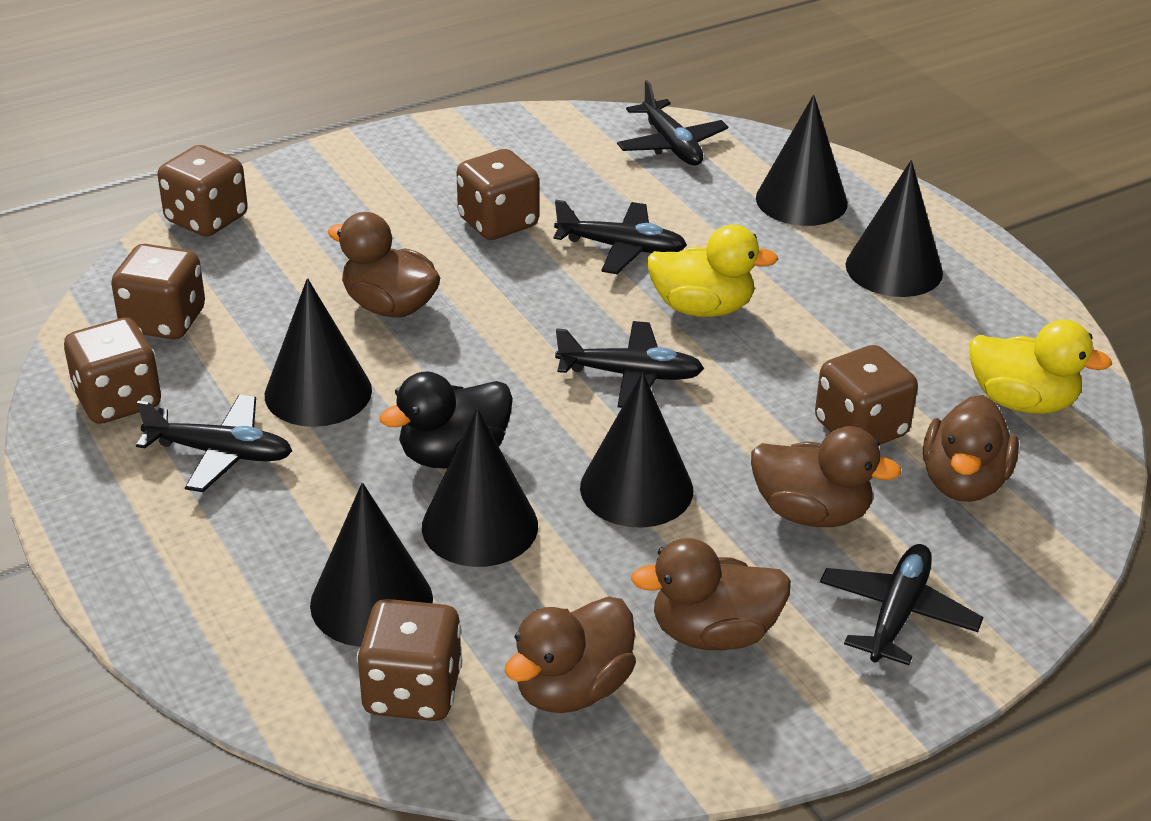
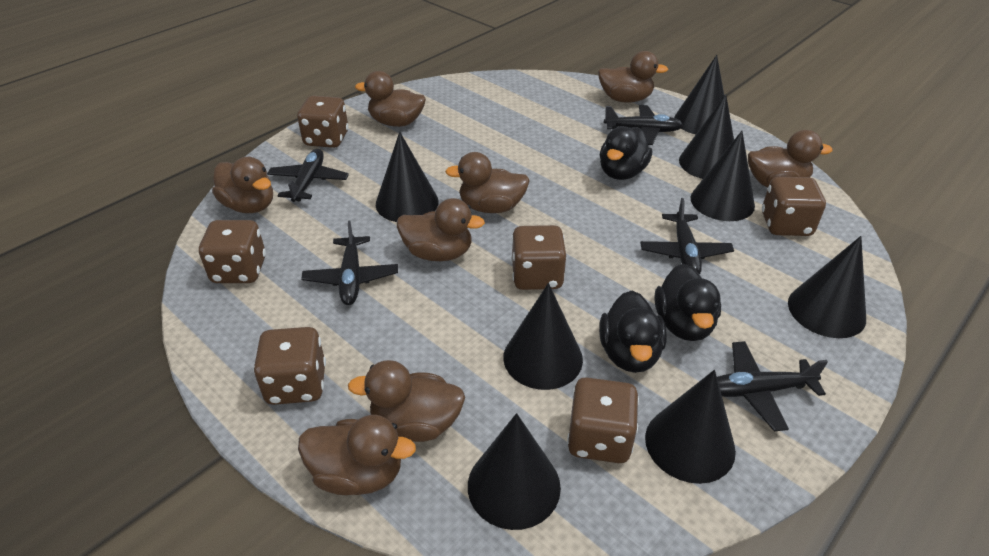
black cone: 6 -> 8
black duck: 1 -> 3
brown duck: 5 -> 8
yellow duck: 2 -> 0

